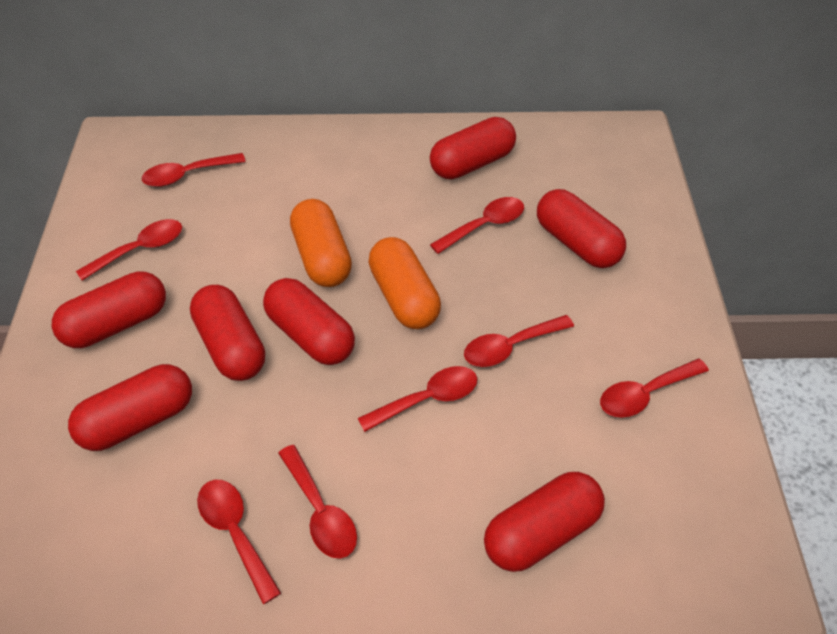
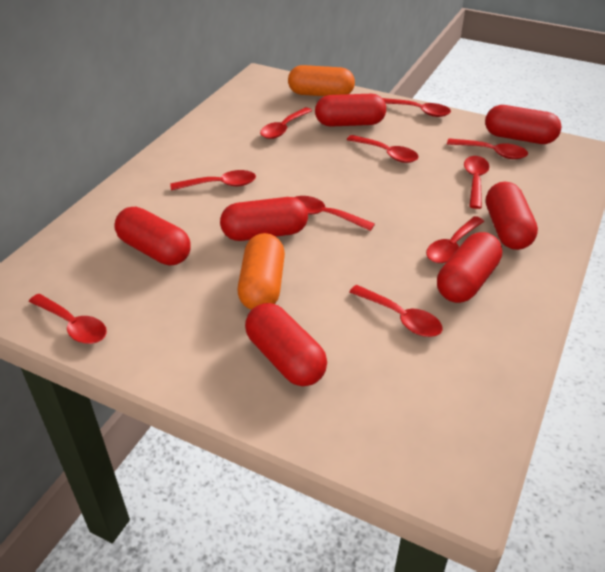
red spoon: 8 -> 10

